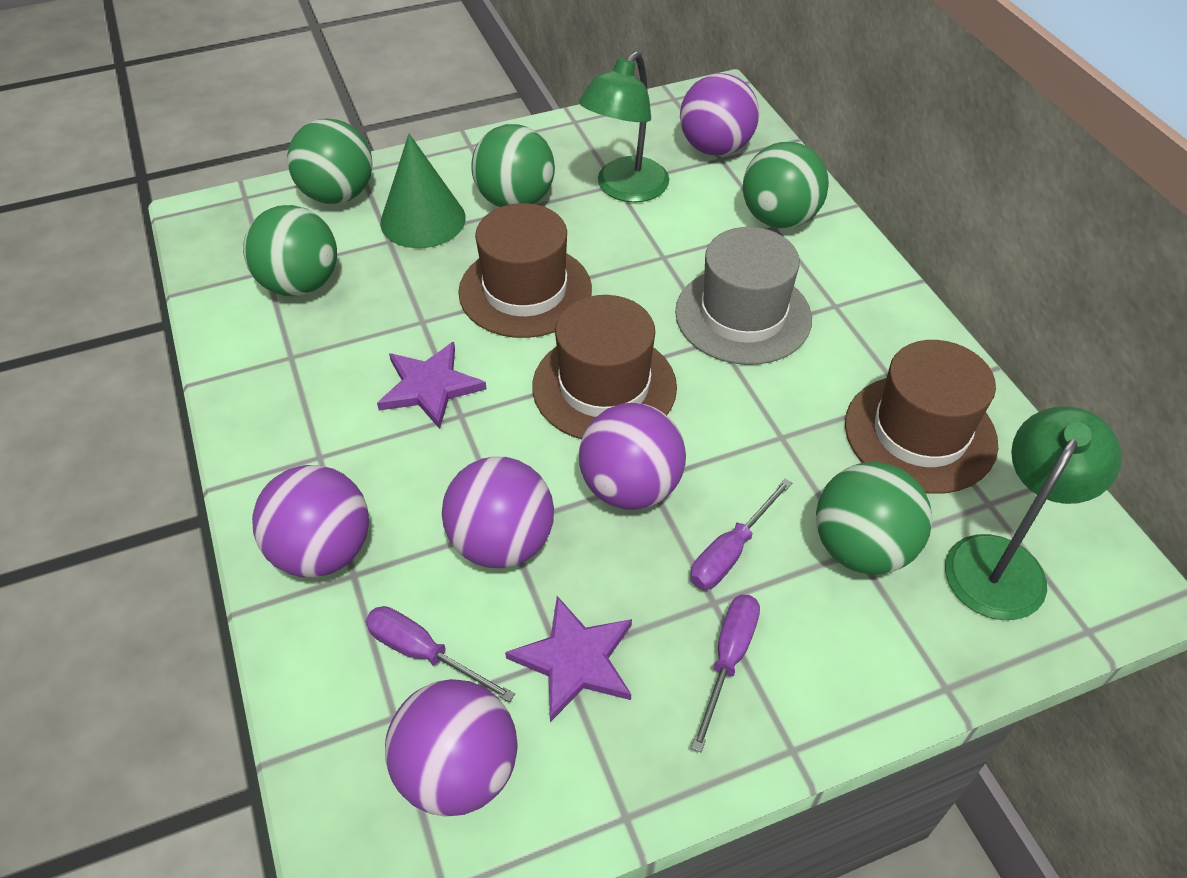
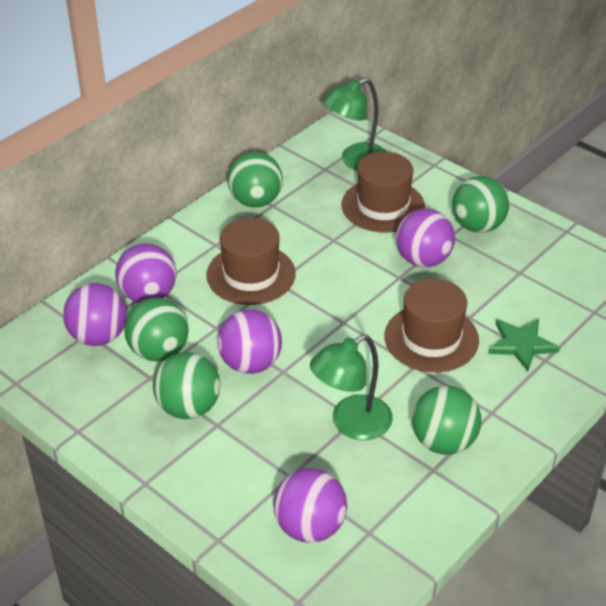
green cone: 1 -> 0
green star: 0 -> 1
grey hat: 1 -> 0
purple screwdriver: 3 -> 0
purple star: 2 -> 0

